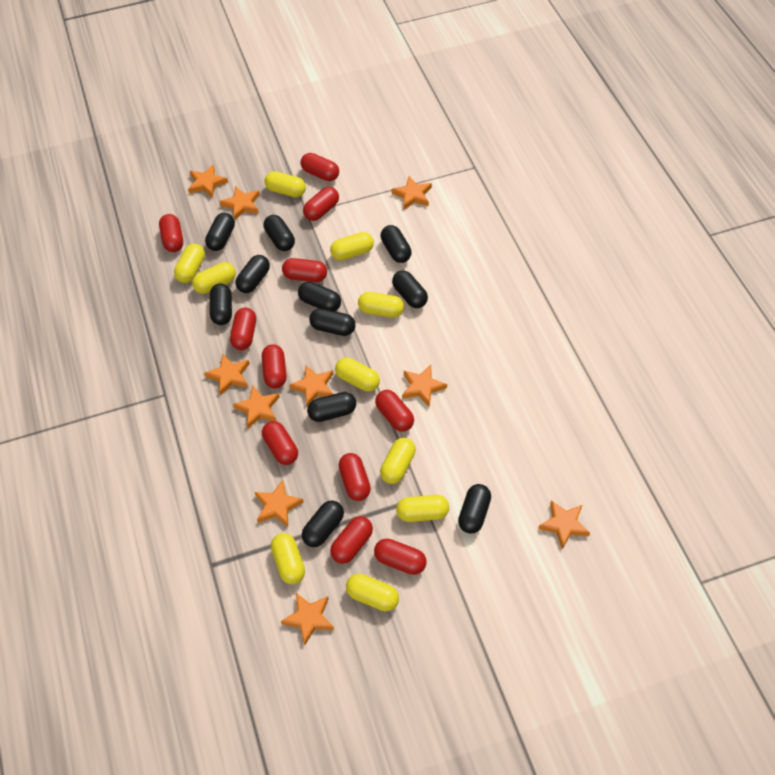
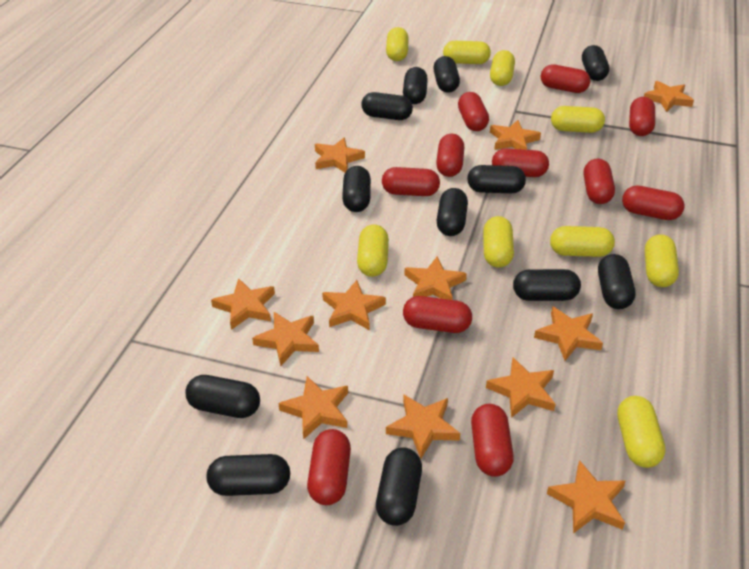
black capsule: 11 -> 12
orange star: 10 -> 12
yellow capsule: 10 -> 9

